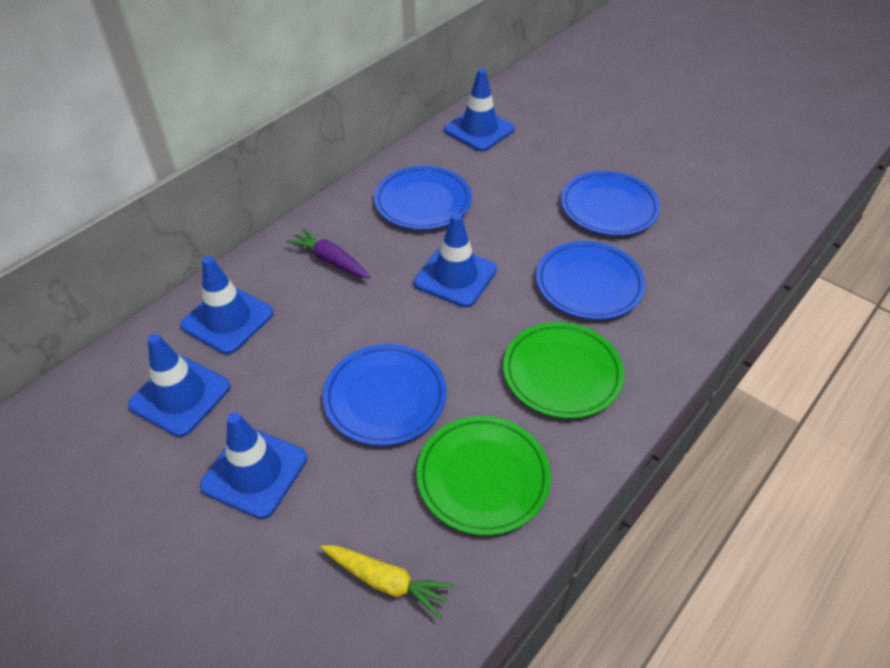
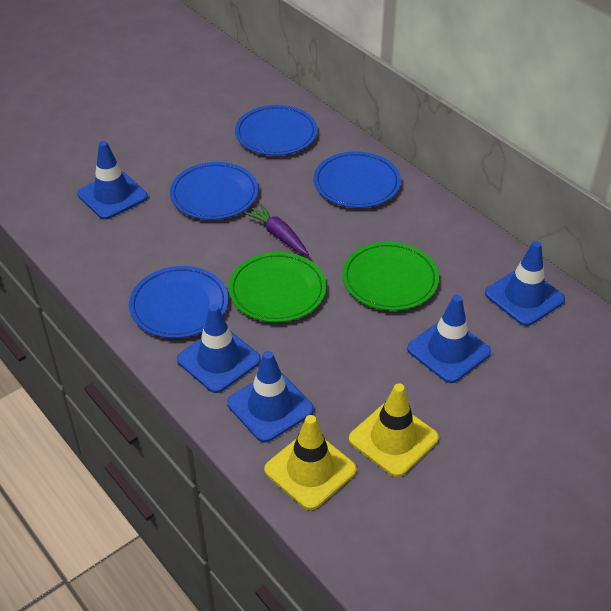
yellow carrot: 1 -> 0
yellow traffic cone: 0 -> 2

